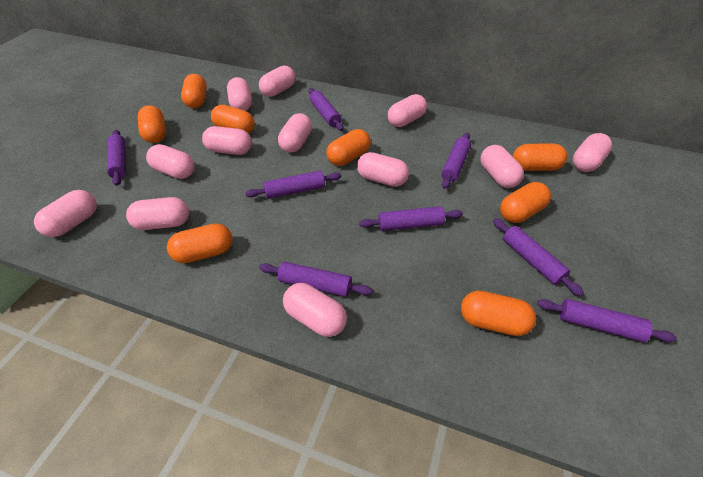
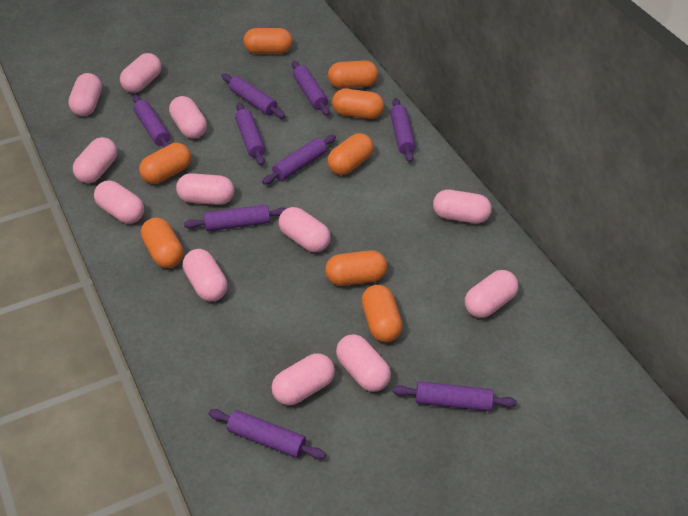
purple rolling pin: 8 -> 9

